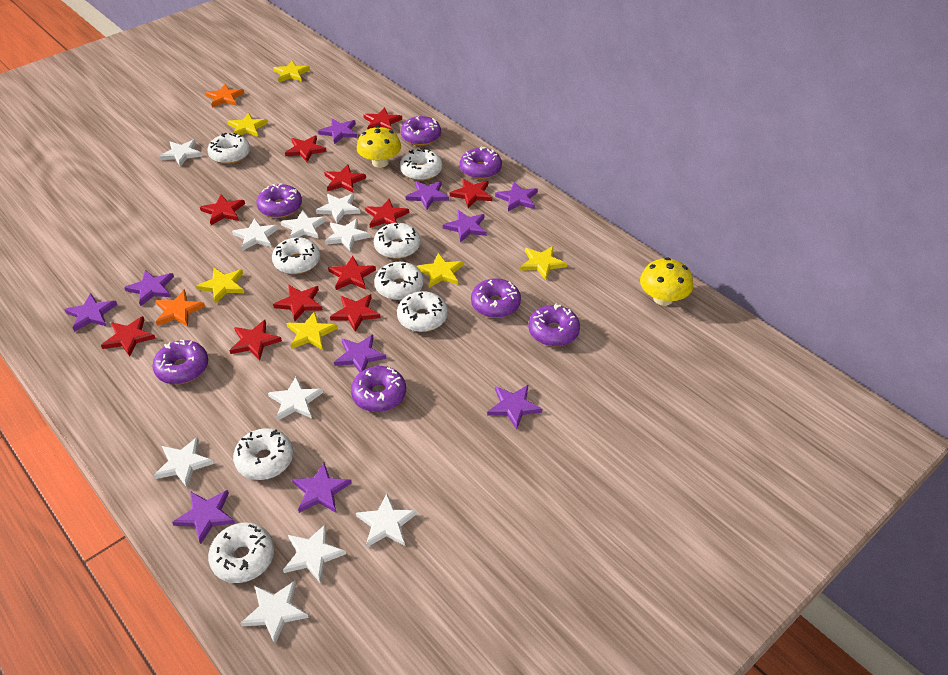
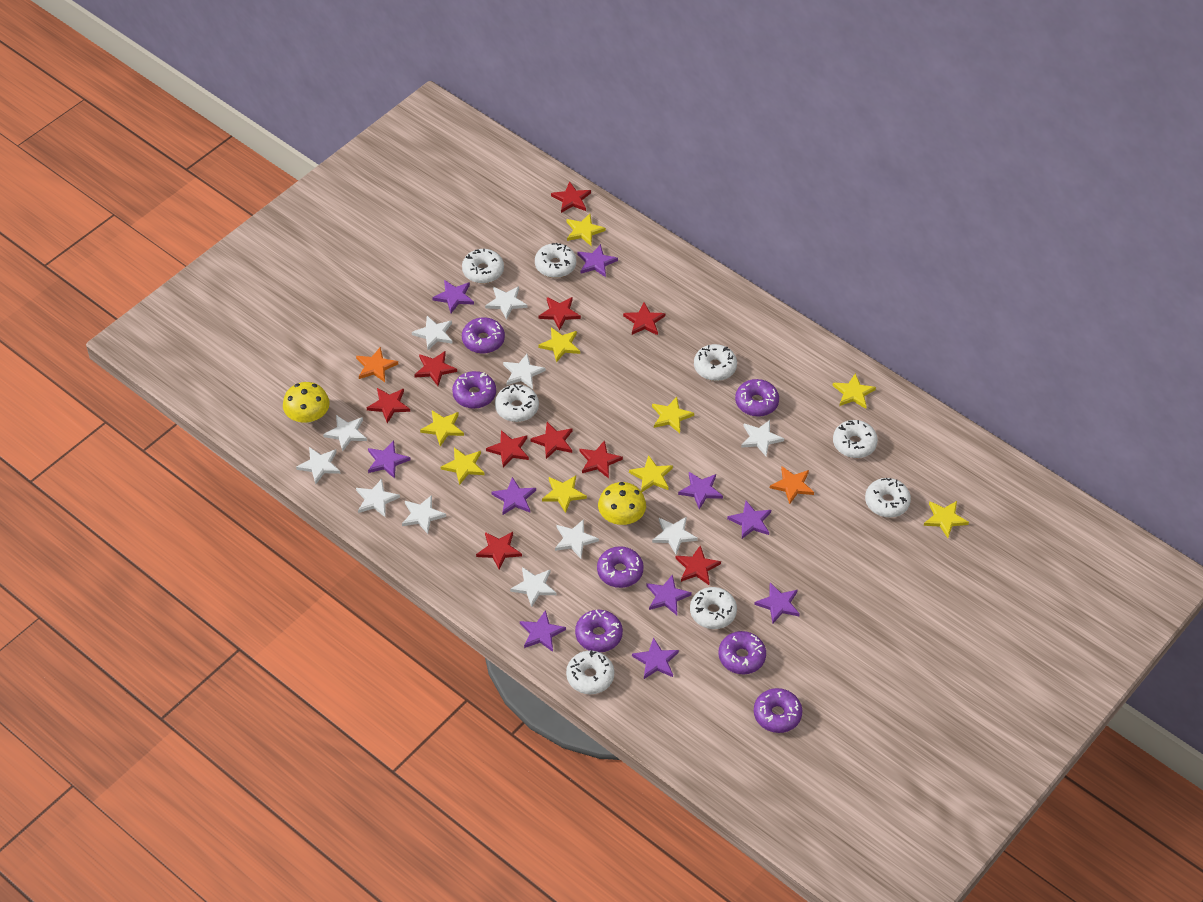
red star: 11 -> 10
white star: 10 -> 11
yellow star: 6 -> 9

